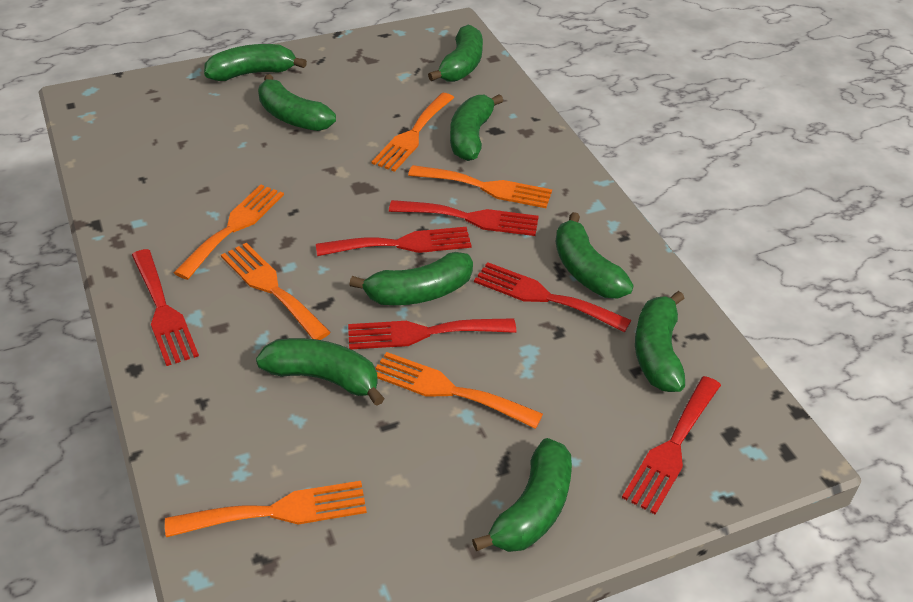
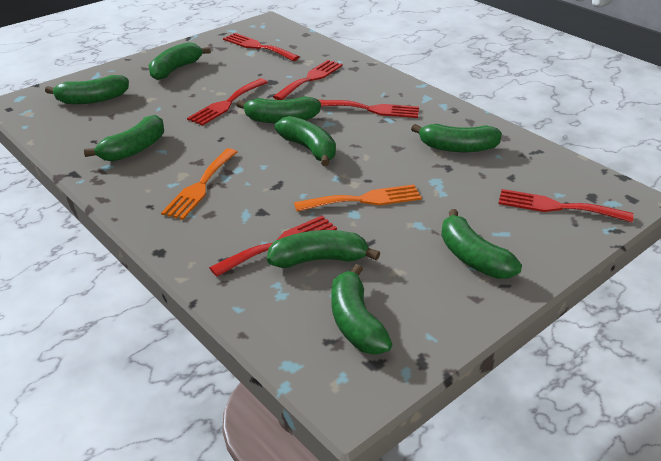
orange fork: 6 -> 2

